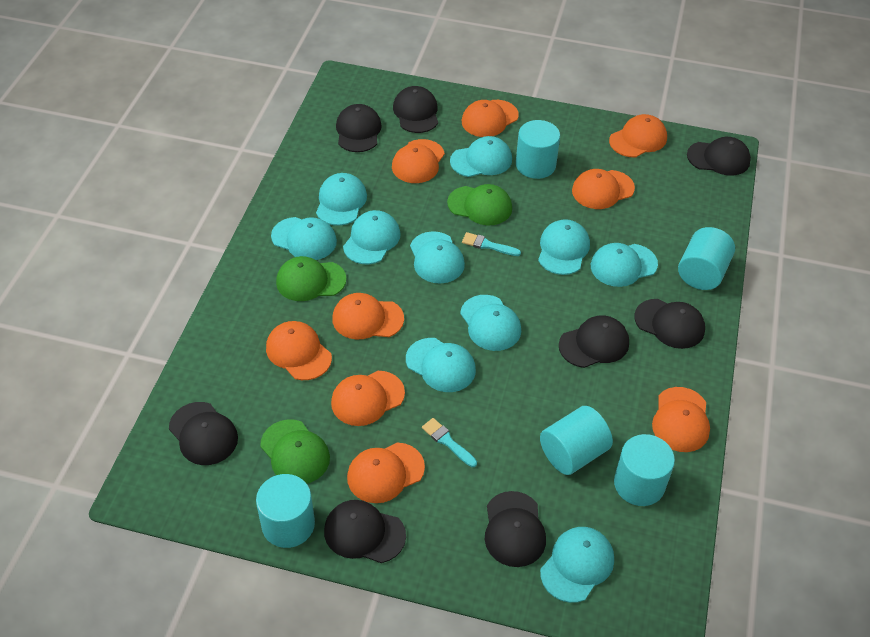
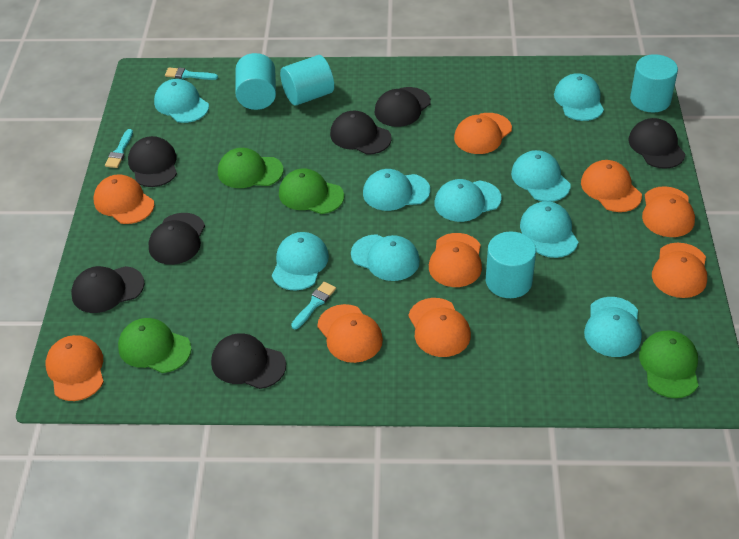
black cap: 8 -> 7
green cap: 3 -> 4
turquoise brush: 2 -> 3
turquoise cap: 10 -> 9
turquoise cylinder: 5 -> 4

